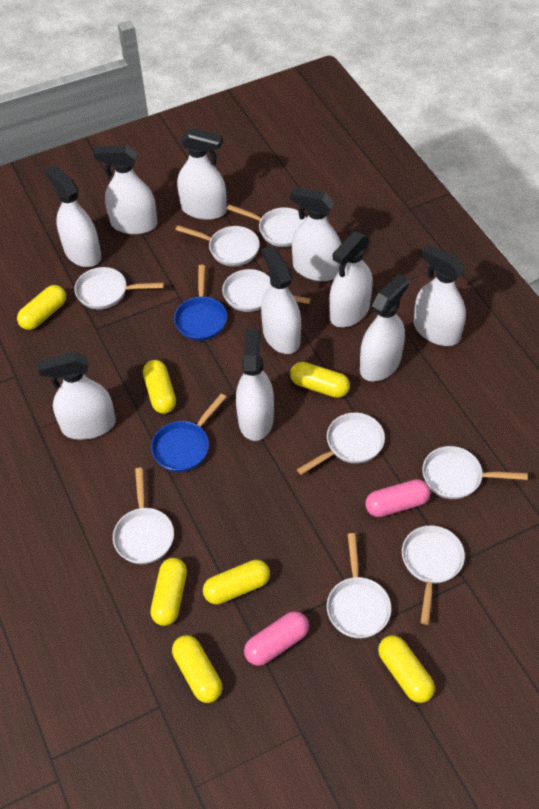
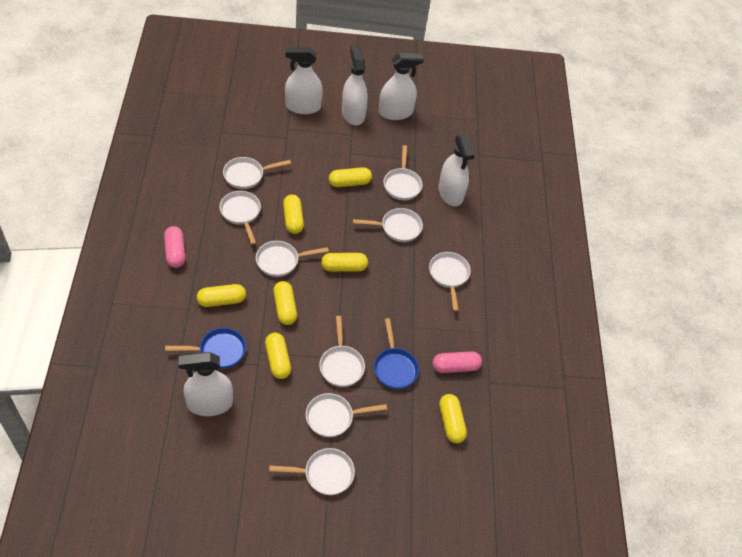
white spray bottle: 10 -> 5

